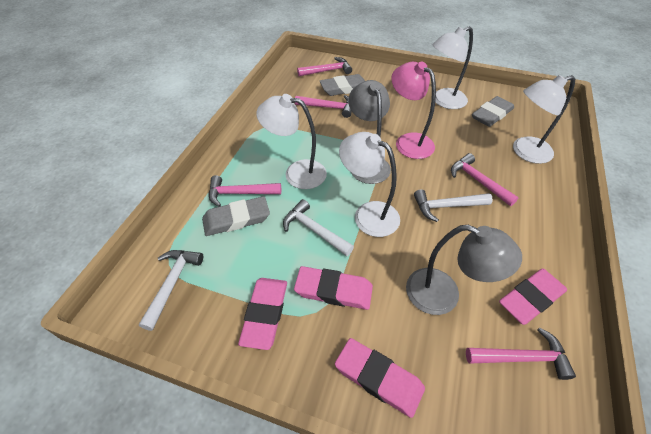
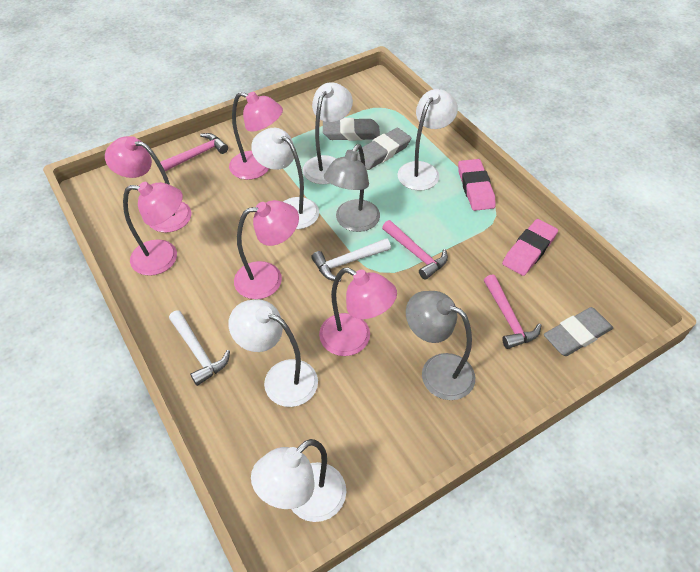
pink eraser: 4 -> 2
pink hammer: 5 -> 3
pink lamp: 1 -> 5
white hammer: 3 -> 2
white lamp: 4 -> 5

